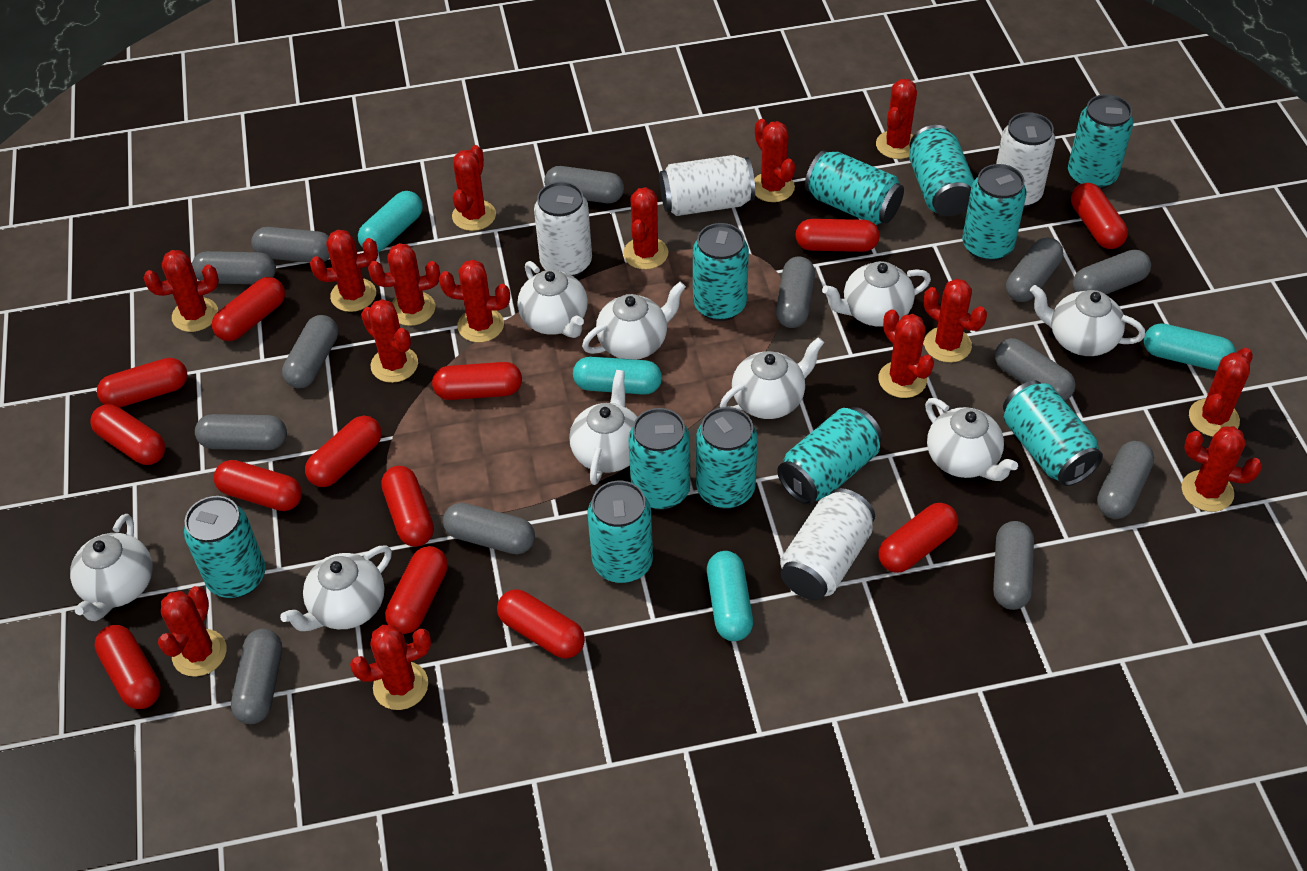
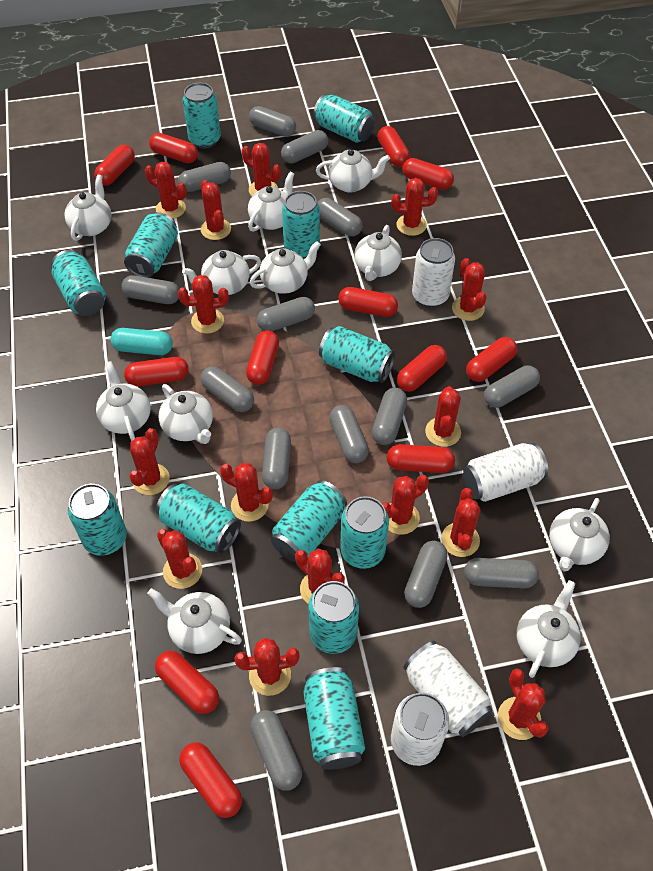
grey capsule: 13 -> 14
red capsule: 13 -> 12
turquoise can: 11 -> 12
turquoise capsule: 4 -> 1
white teapot: 9 -> 11

